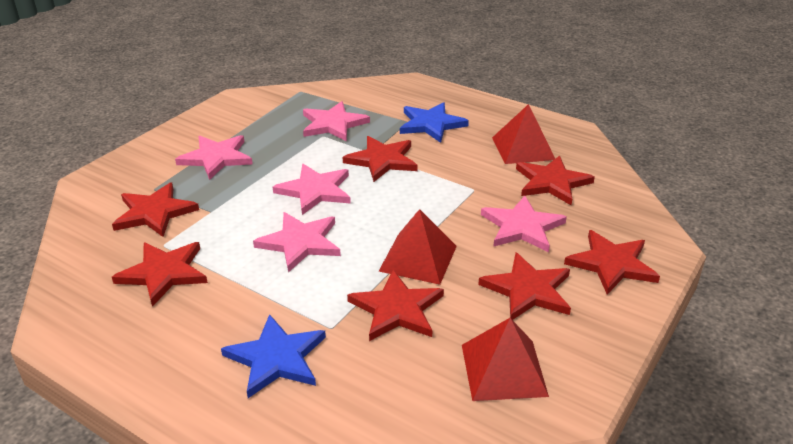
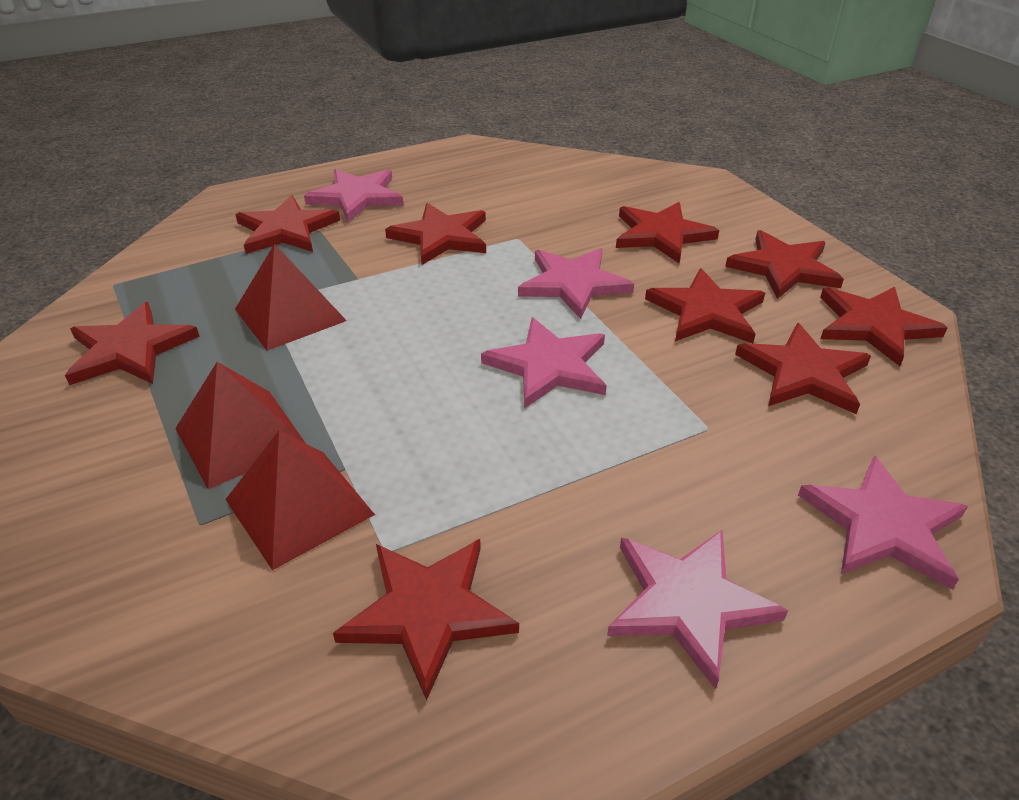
blue star: 2 -> 0
red star: 7 -> 9

